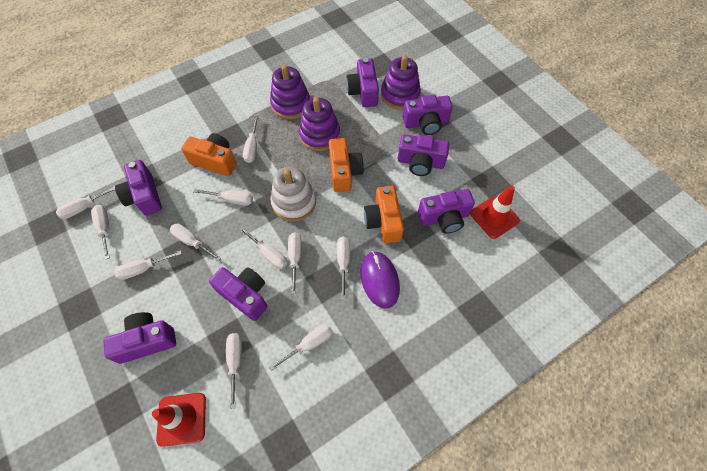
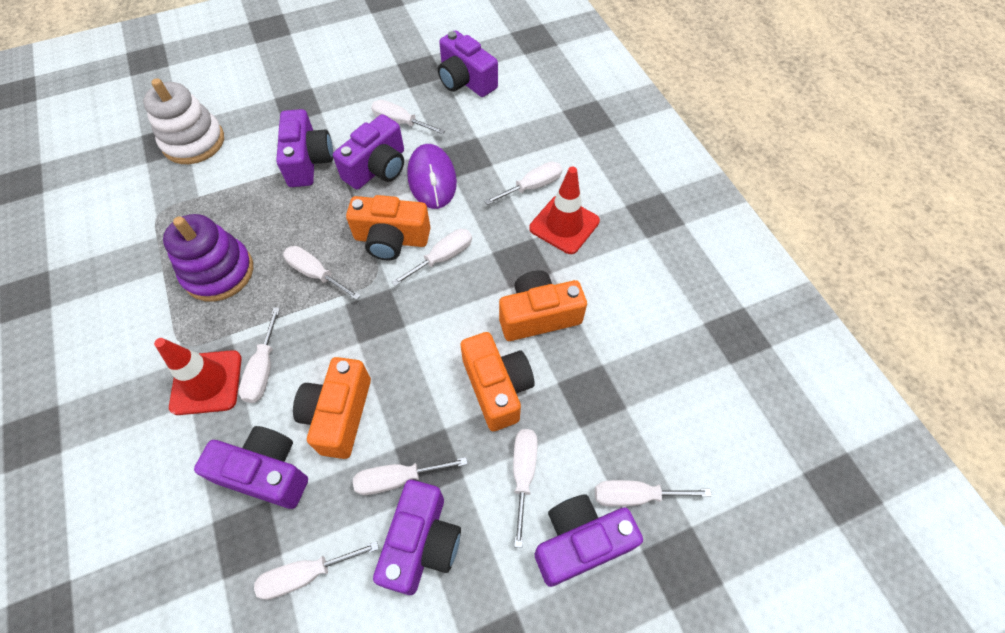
orange camera: 3 -> 4
purple camera: 7 -> 6
purple stacking toy: 3 -> 1
white screwdriver: 11 -> 9

